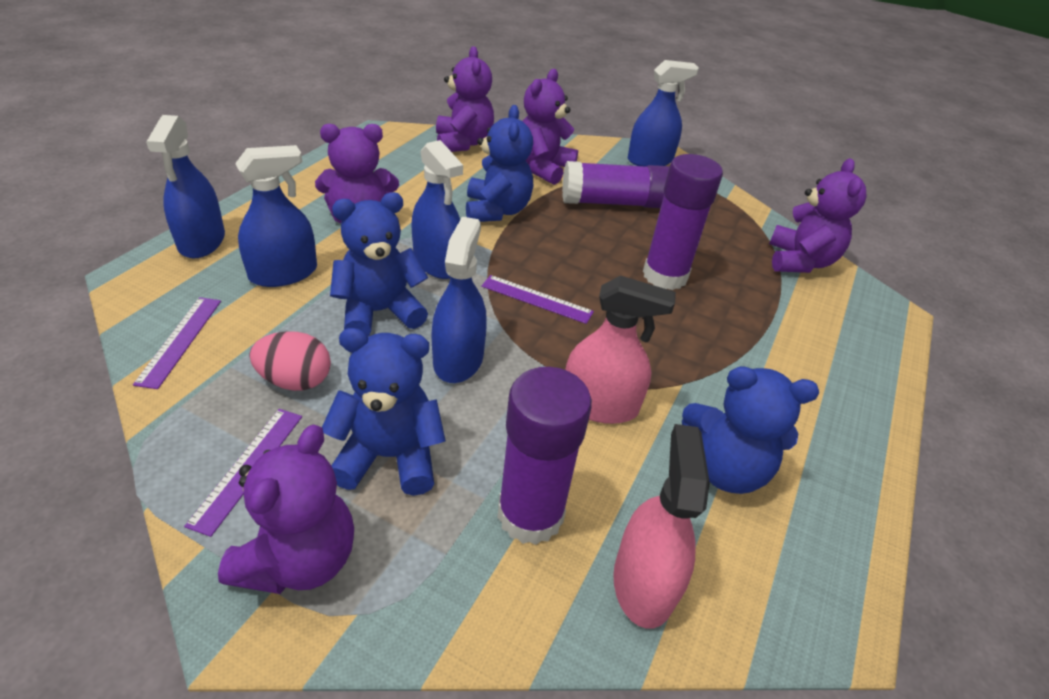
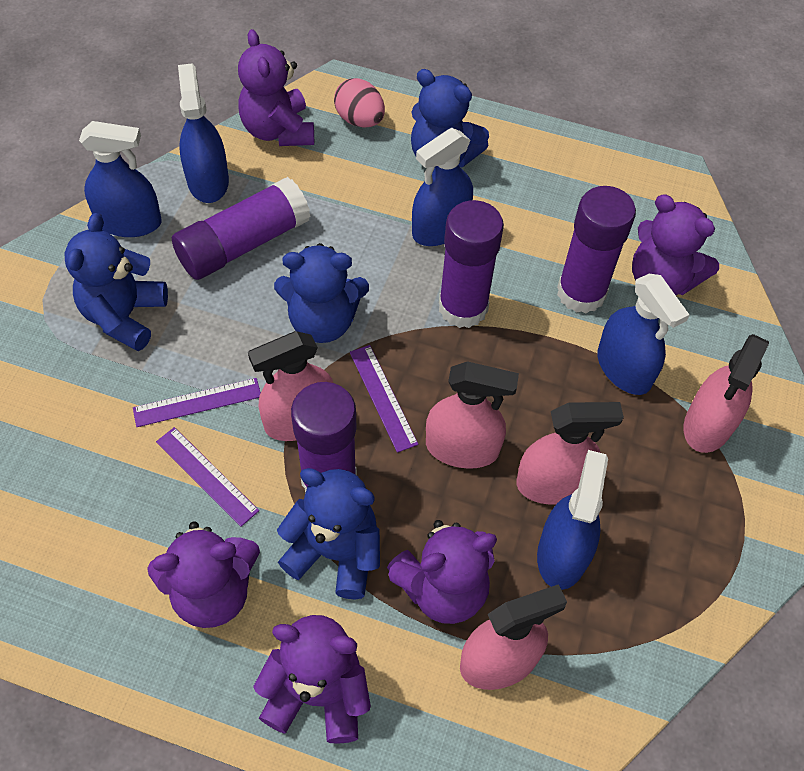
pink spray bottle: 2 -> 5
purple glue stick: 3 -> 4

